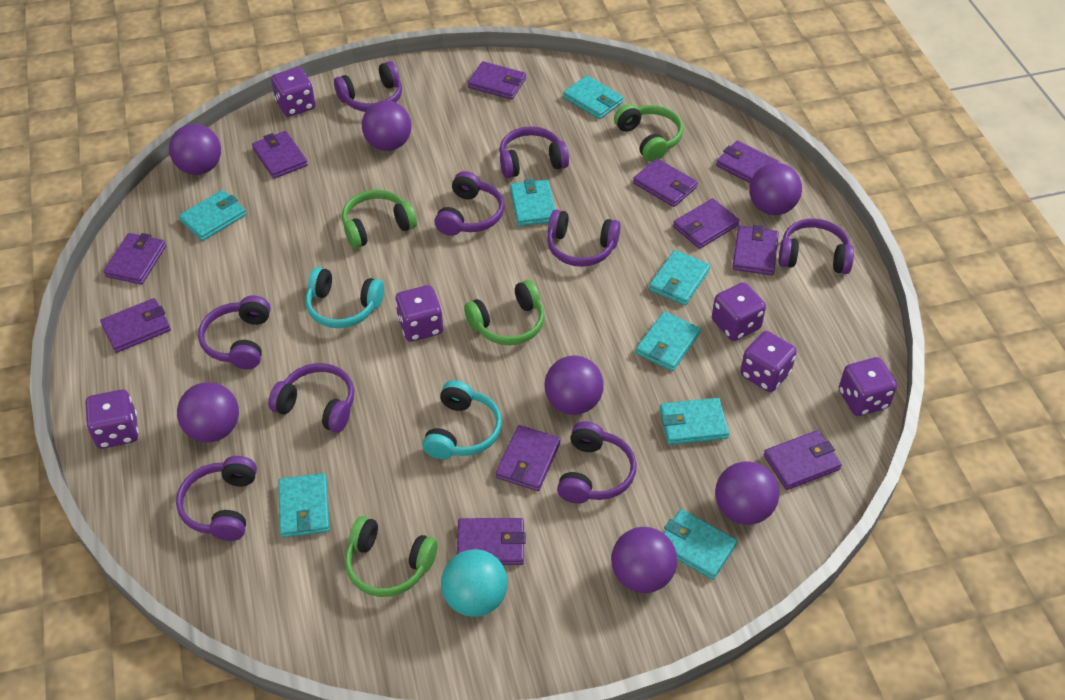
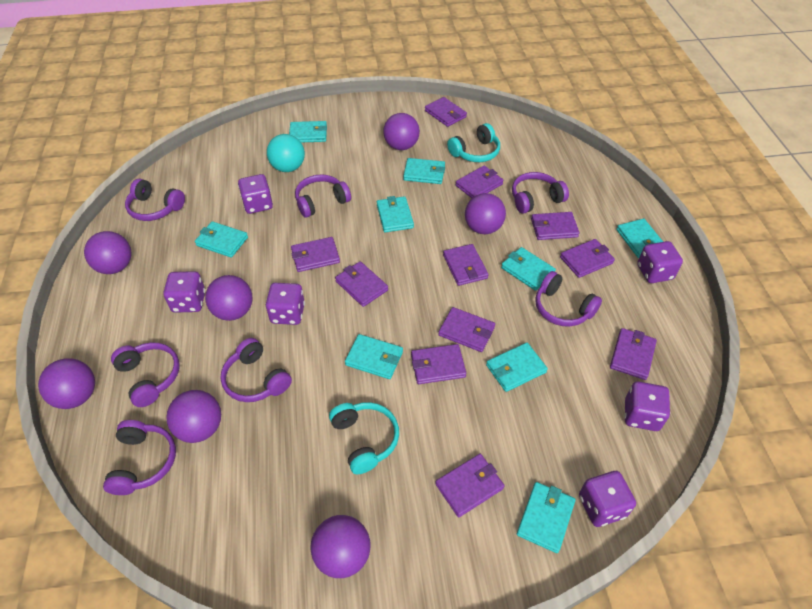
green headphones: 4 -> 0
purple headphones: 9 -> 7
turquoise wallet: 8 -> 9

